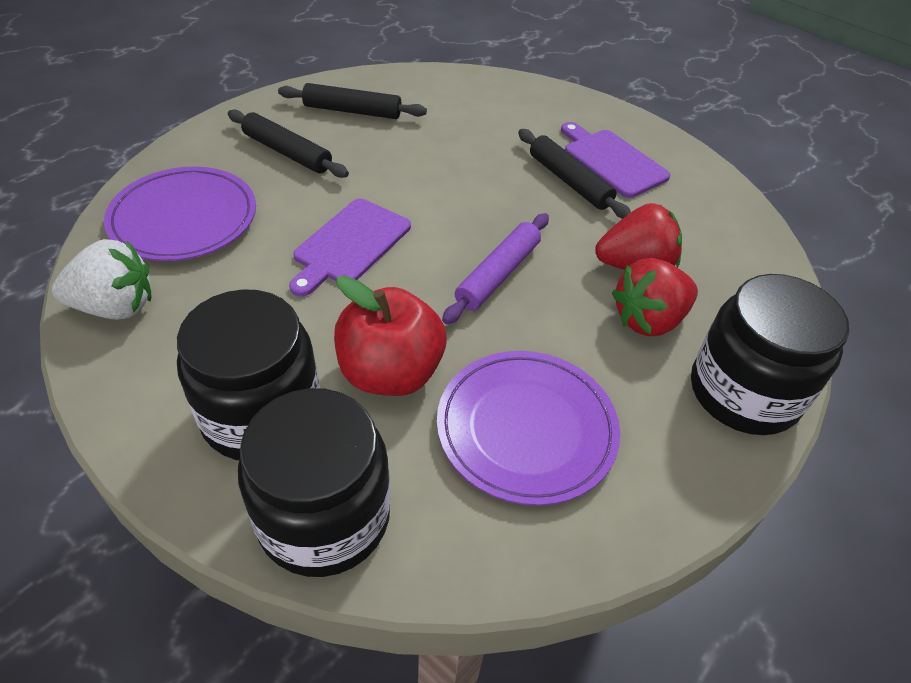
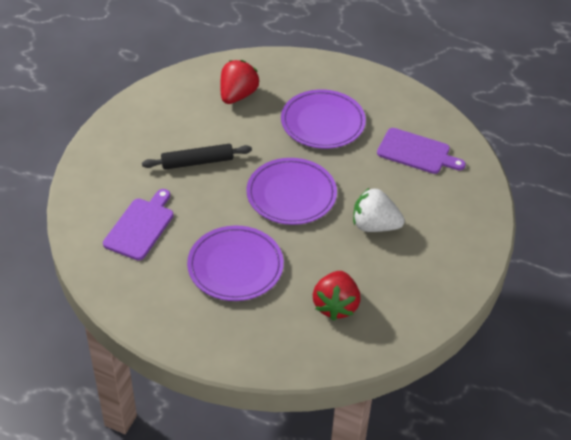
black jar: 3 -> 0
black rolling pin: 3 -> 1
purple plate: 2 -> 3
purple rolling pin: 1 -> 0
red apple: 1 -> 0

